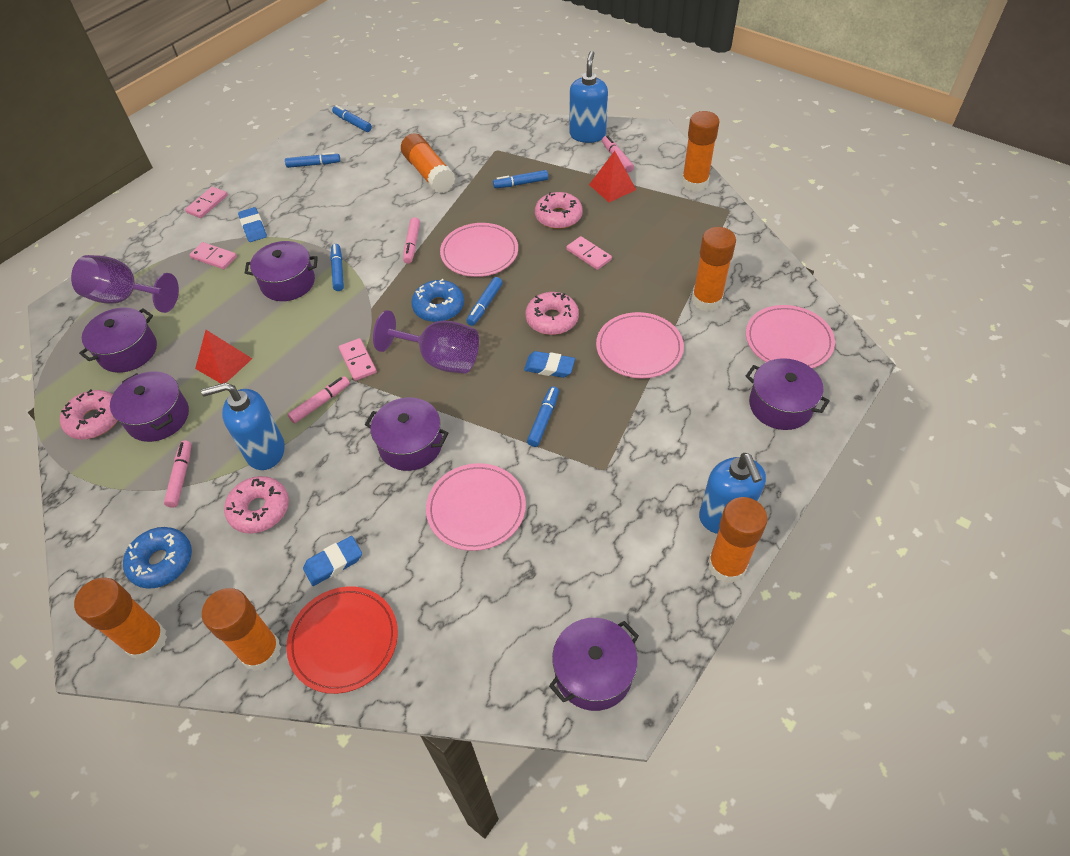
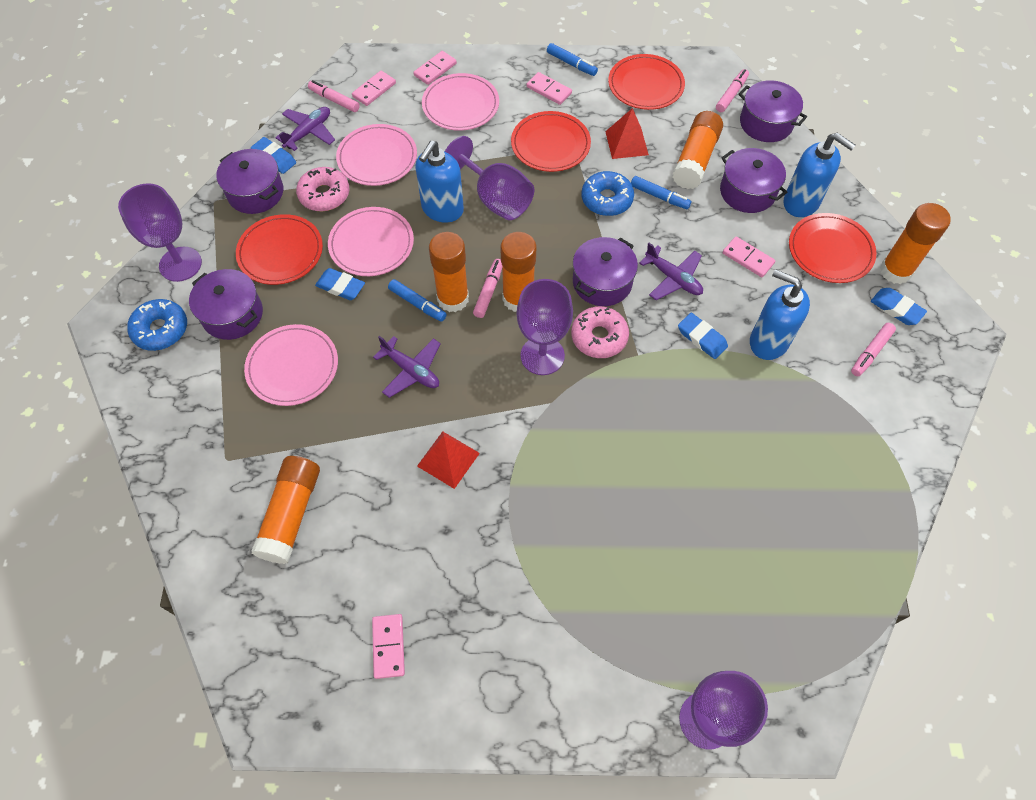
blue eraser: 3 -> 4
blue marker: 6 -> 3
orange glue stick: 6 -> 5
pink domino: 4 -> 5
pink donut: 4 -> 2
purple goblet: 2 -> 4
purple plane: 0 -> 3
purple pot: 6 -> 5
red plate: 1 -> 4

